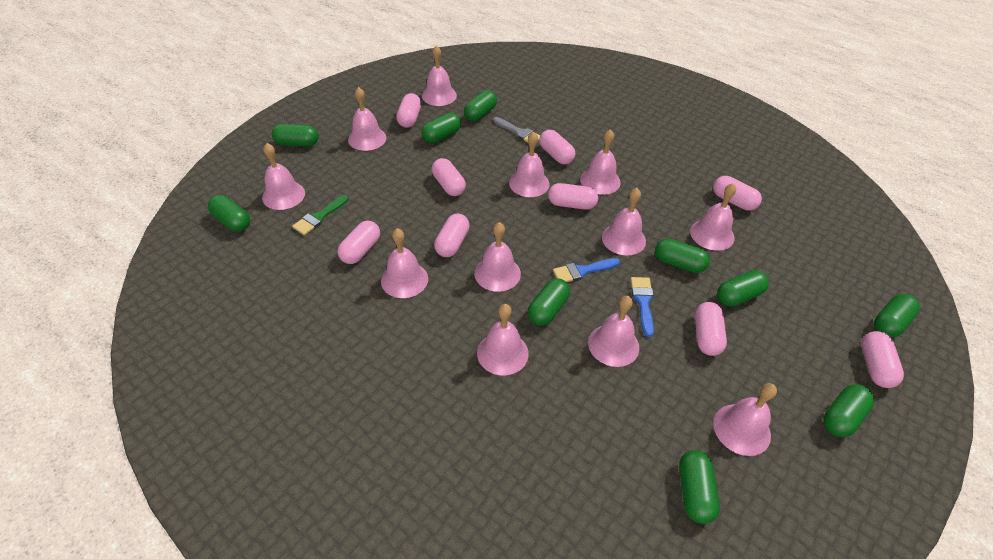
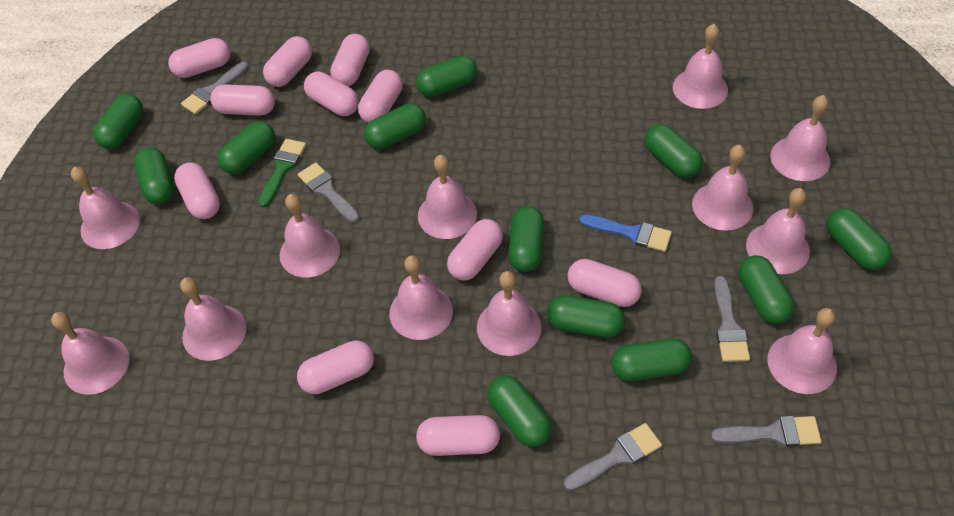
blue brush: 2 -> 1
green capsule: 10 -> 12
grey brush: 1 -> 5
pink capsule: 9 -> 11

